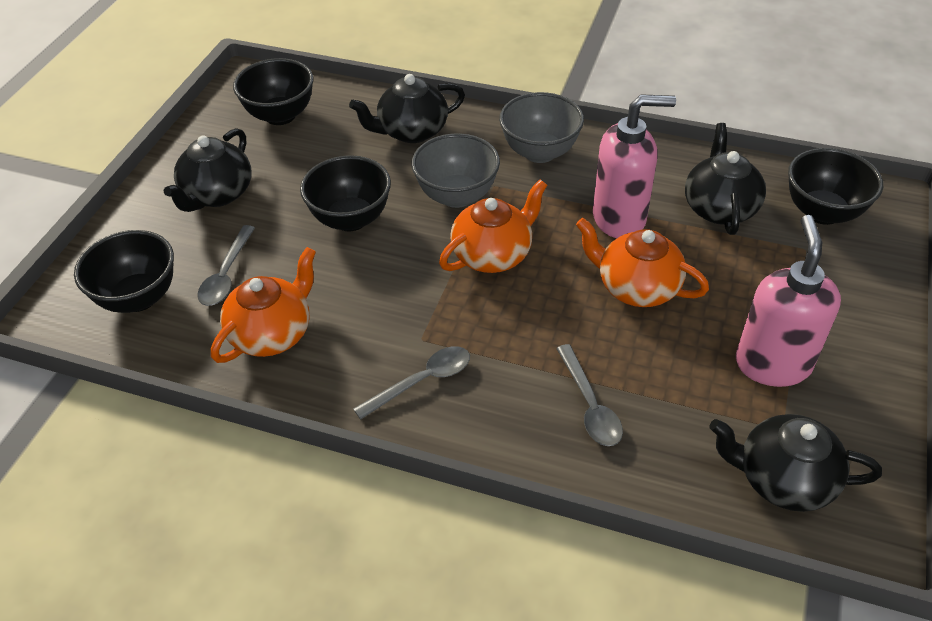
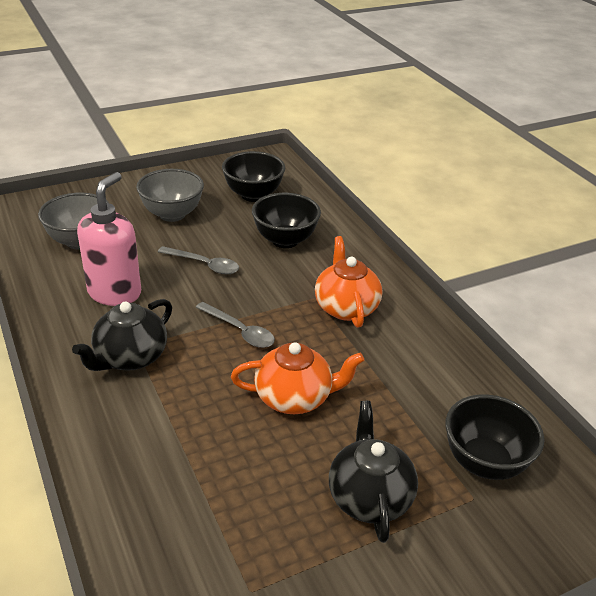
black bowl: 4 -> 3
black teapot: 4 -> 2
grey spoon: 3 -> 2
orange teapot: 3 -> 2
pink soap dispenser: 2 -> 1

